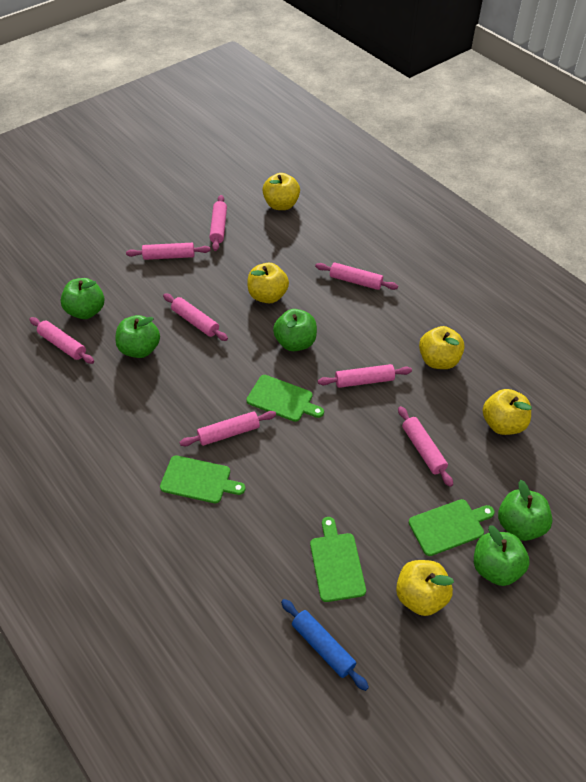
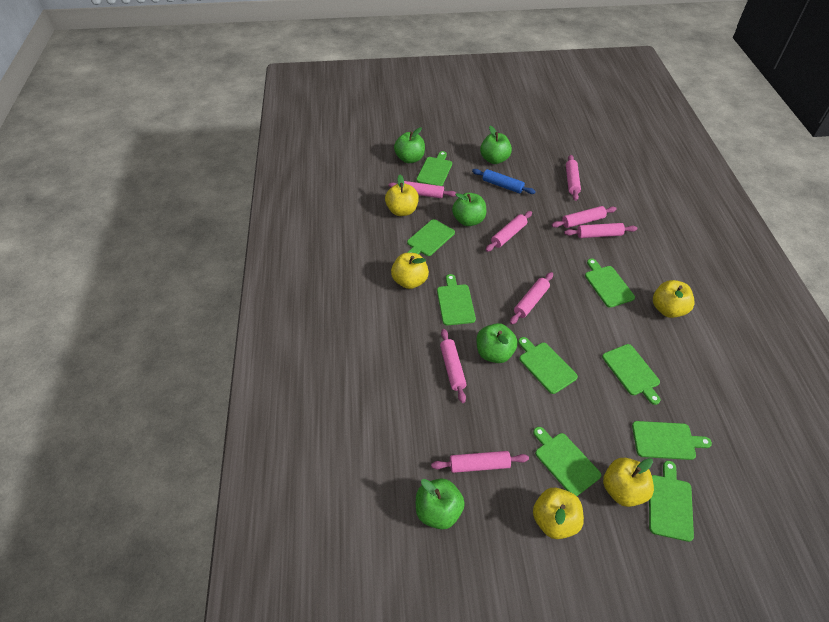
green cutting board: 4 -> 9

